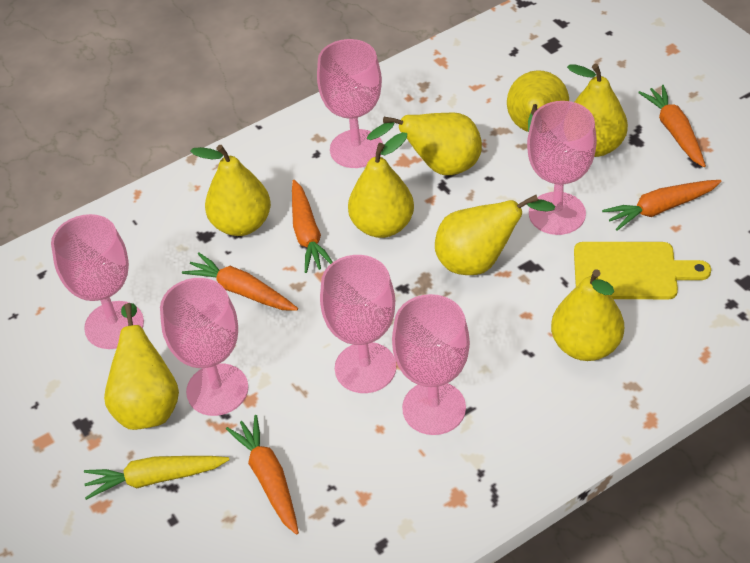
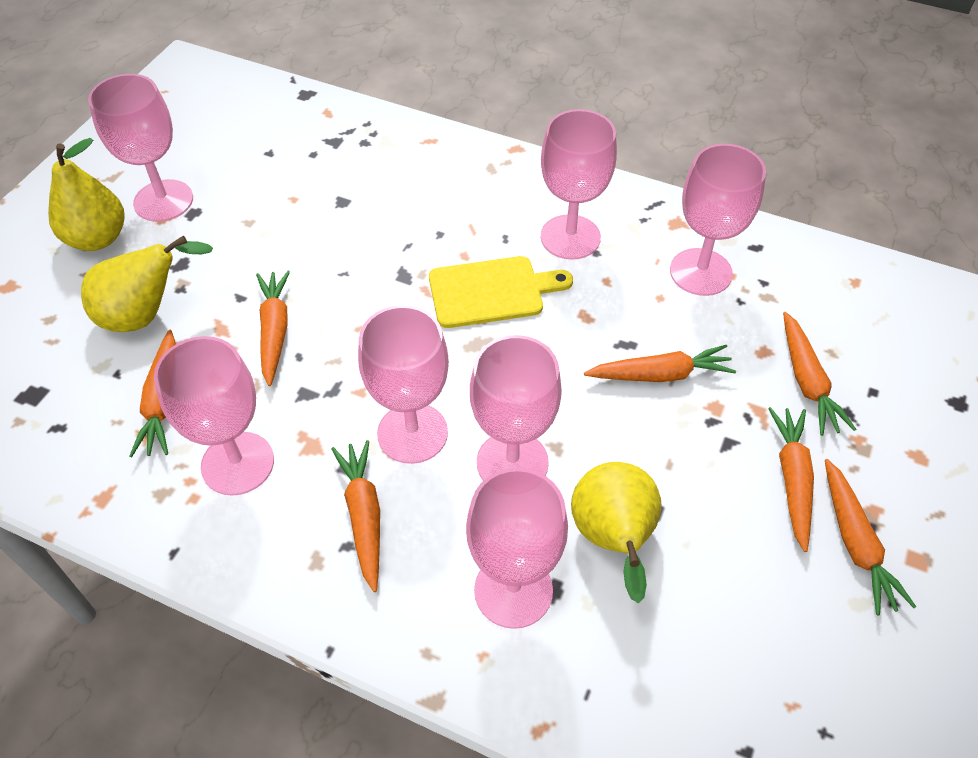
orange carrot: 5 -> 7
pink goblet: 6 -> 7
yellow carrot: 1 -> 0
yellow pear: 8 -> 3

